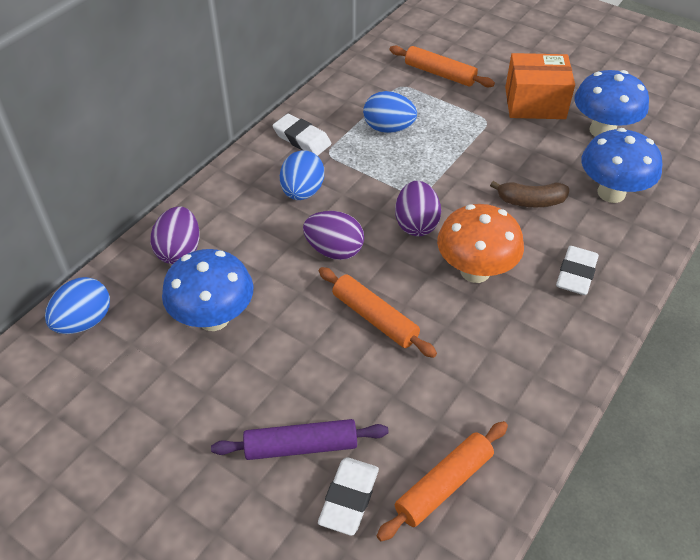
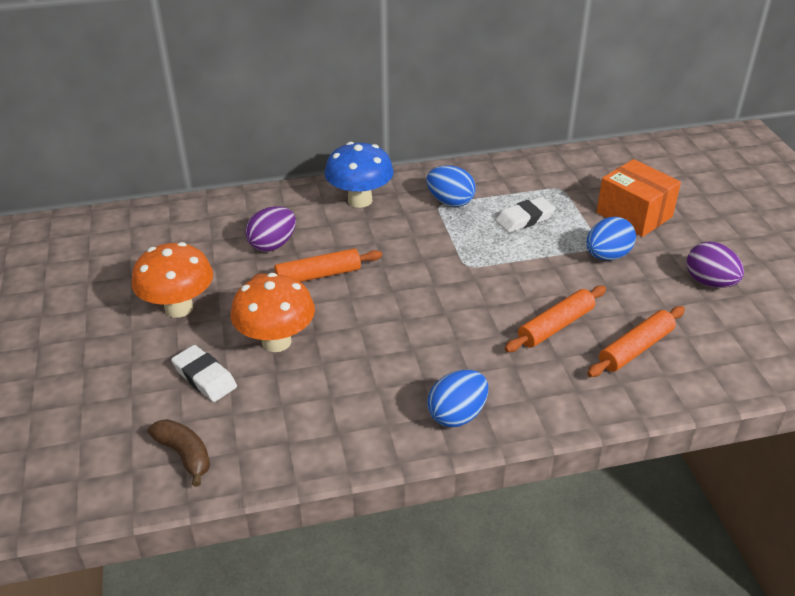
blue mushroom: 3 -> 1
orange mushroom: 1 -> 2
purple egg: 3 -> 2
purple rolling pin: 1 -> 0
white eraser: 3 -> 2

